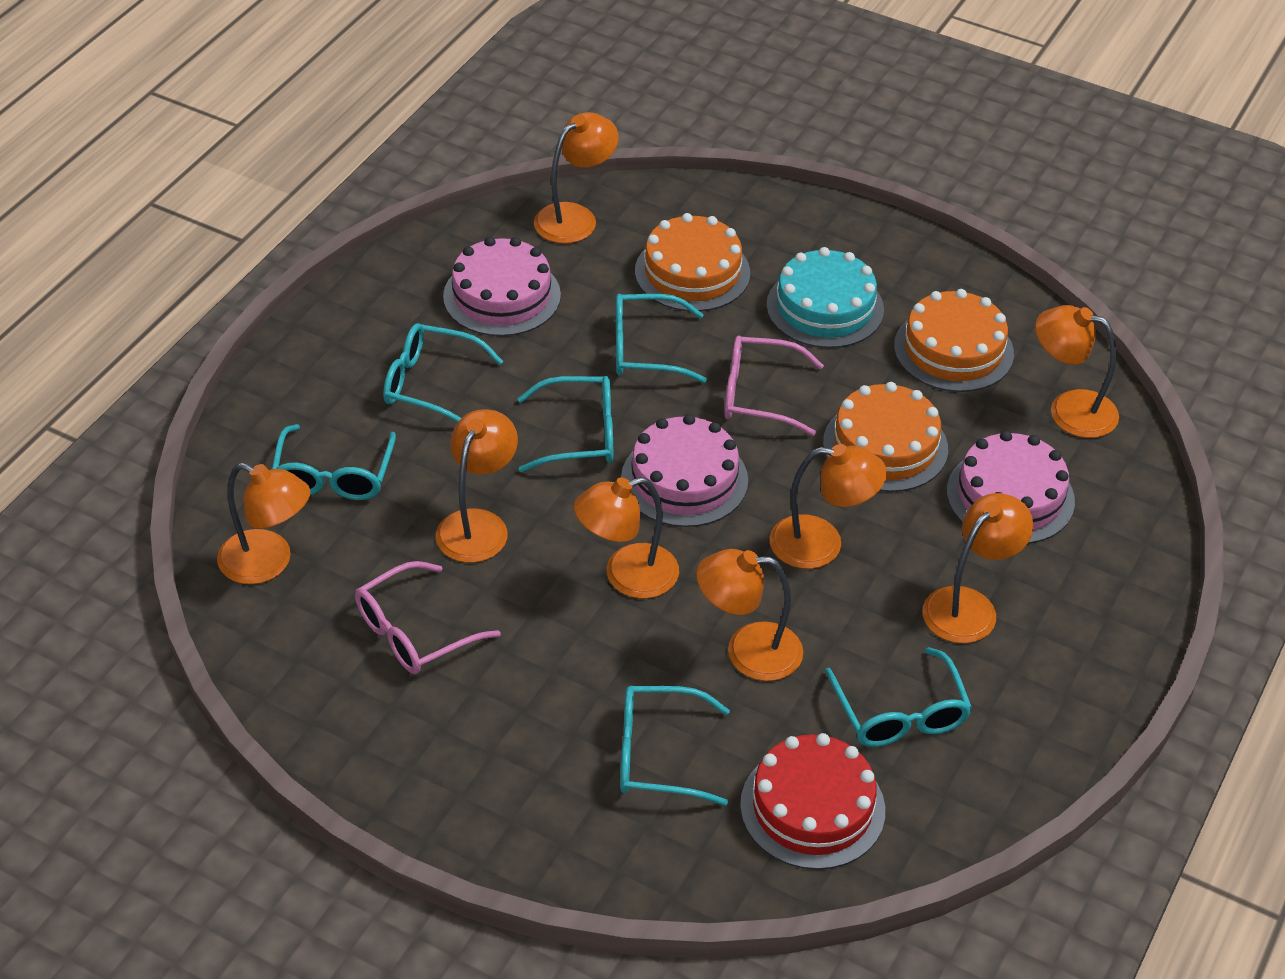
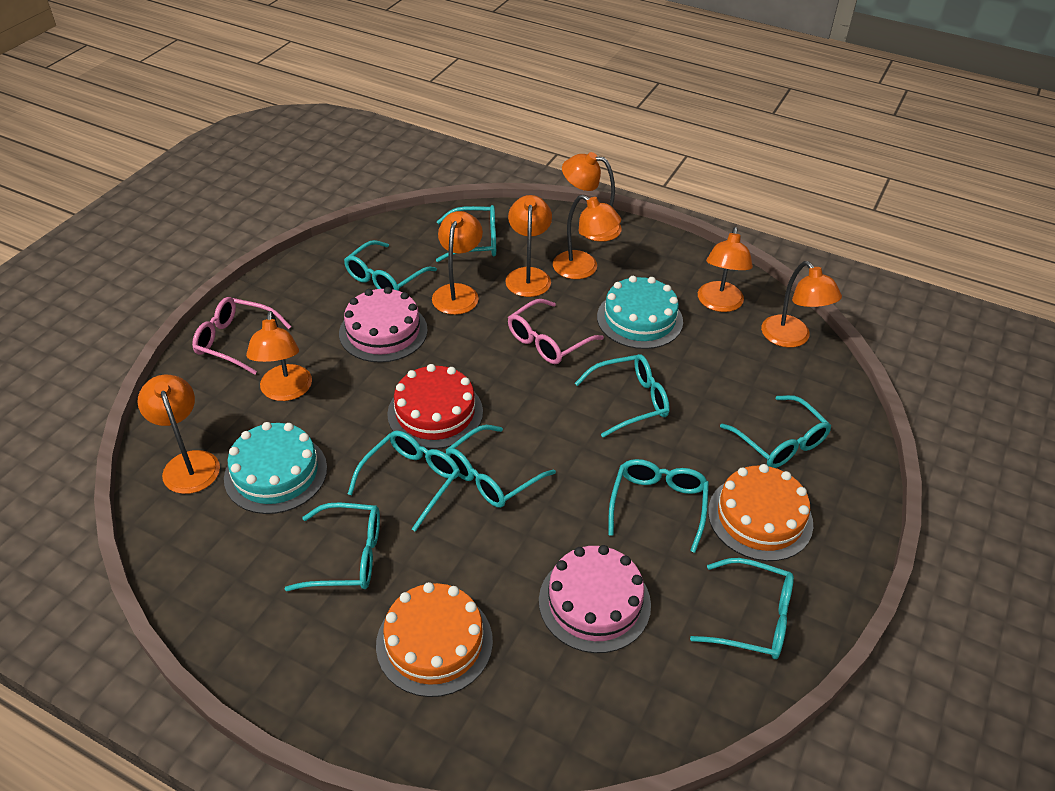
orange cake: 3 -> 2
pink cake: 3 -> 2
turquoise cake: 1 -> 2
turquoise glasses: 6 -> 9

